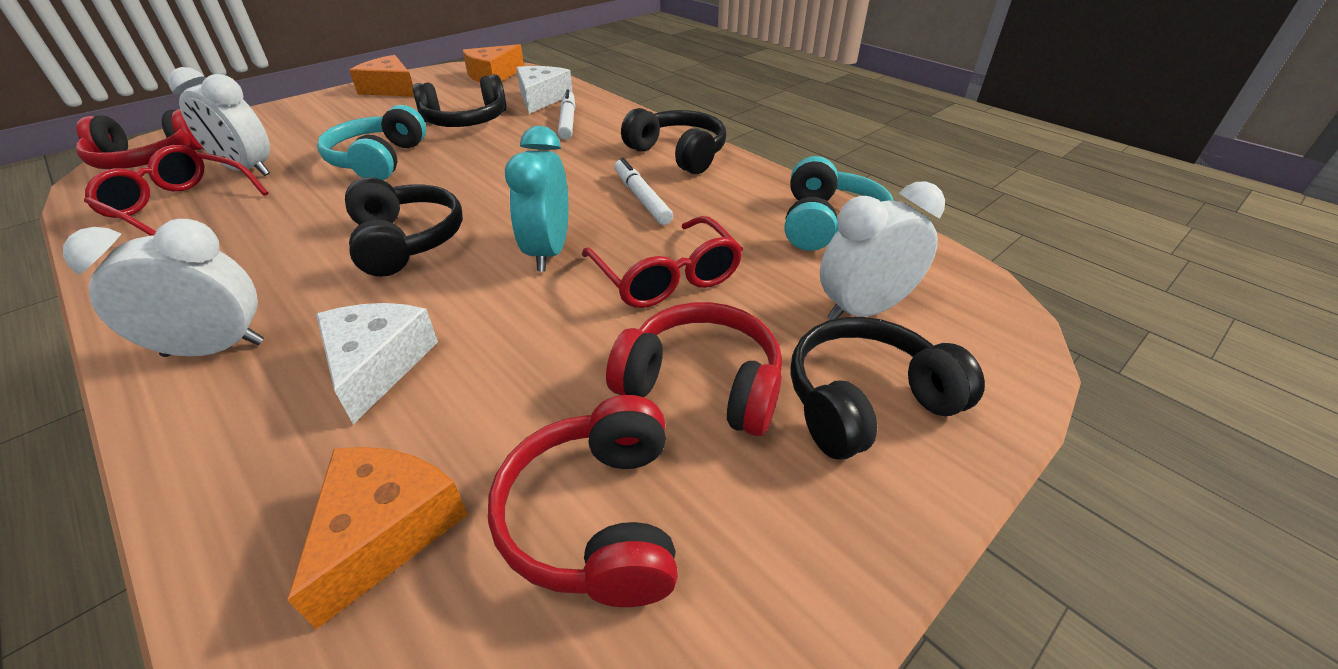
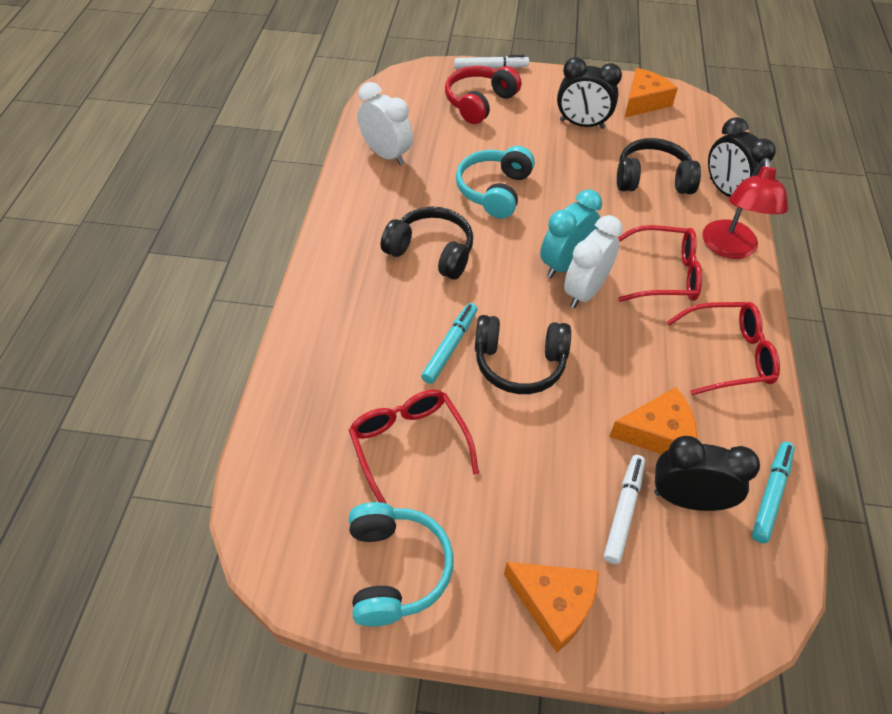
black clock: 0 -> 3
black headphones: 4 -> 3
red glasses: 2 -> 3
red headphones: 3 -> 1
red lamp: 0 -> 1
turquoise marker: 0 -> 2
white cheese: 2 -> 0
white clock: 3 -> 2

